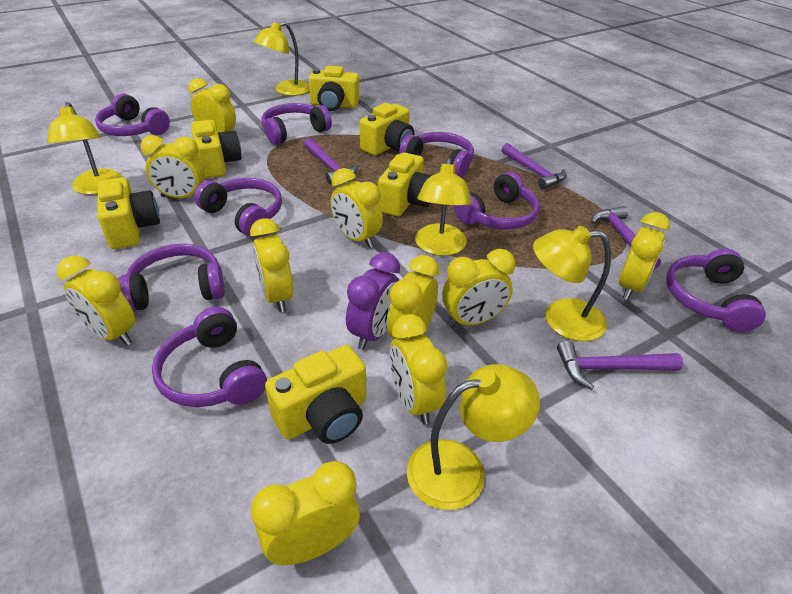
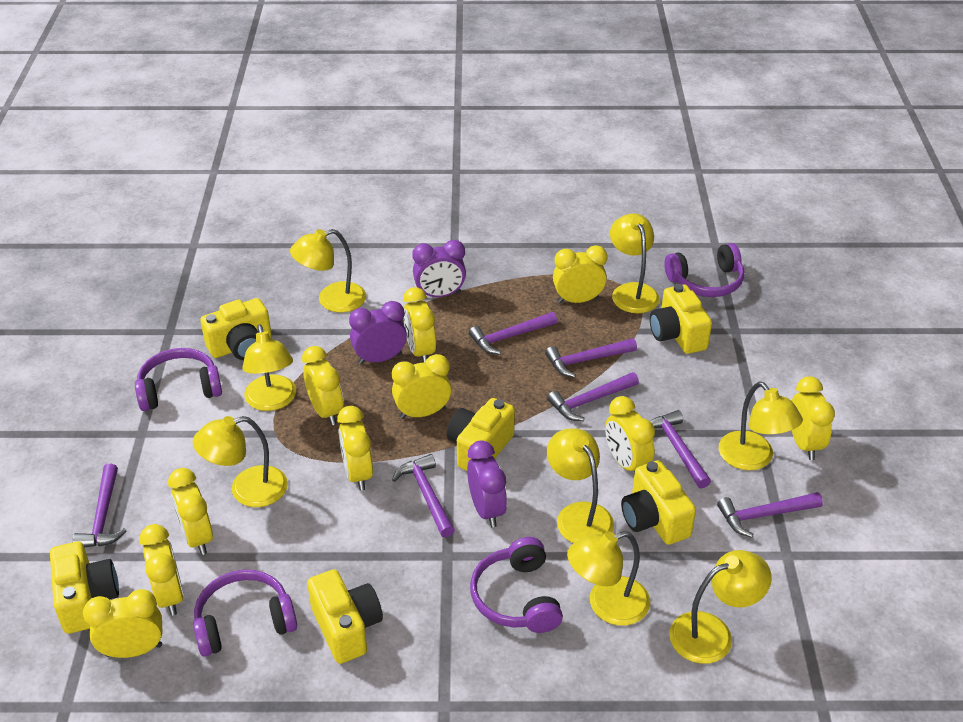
purple clock: 1 -> 3
purple hammer: 4 -> 7
purple headphones: 8 -> 4
yellow lamp: 5 -> 8

